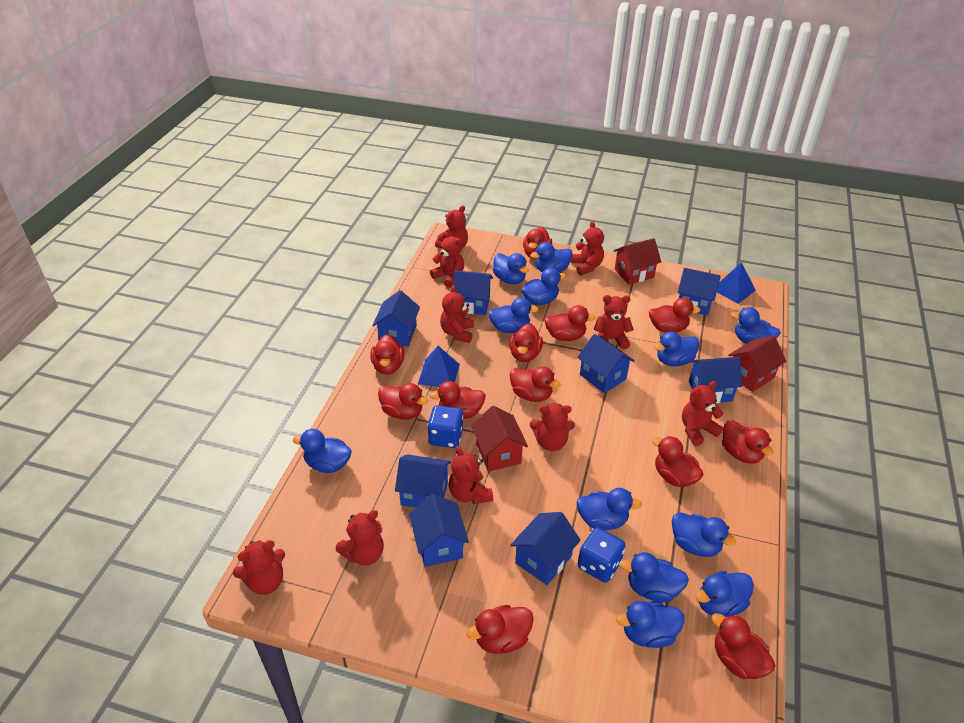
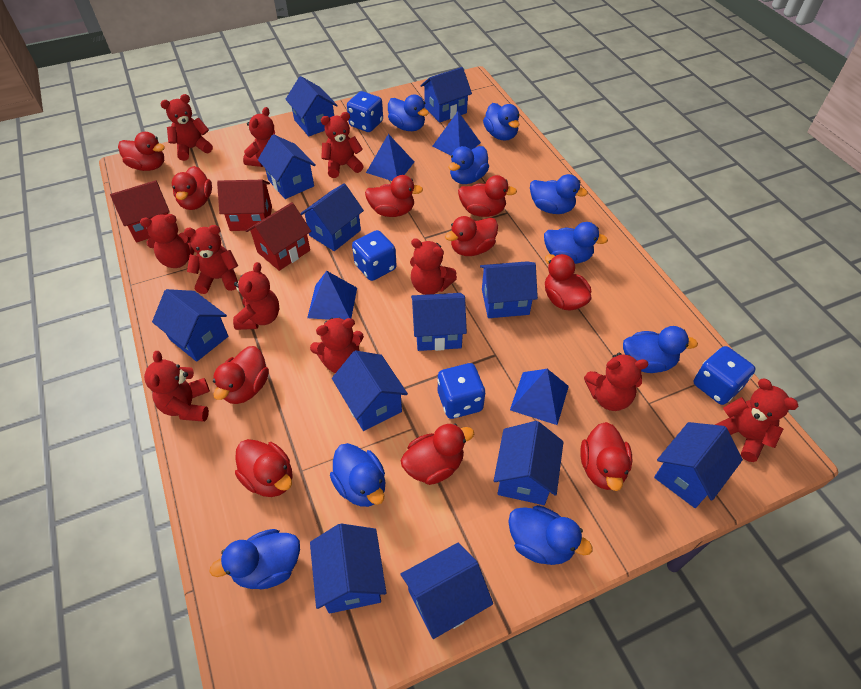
blue dice: 2 -> 4
blue duck: 12 -> 9
blue house: 8 -> 12
blue pyramid: 2 -> 4
red duck: 12 -> 10
red teddy bear: 10 -> 11

